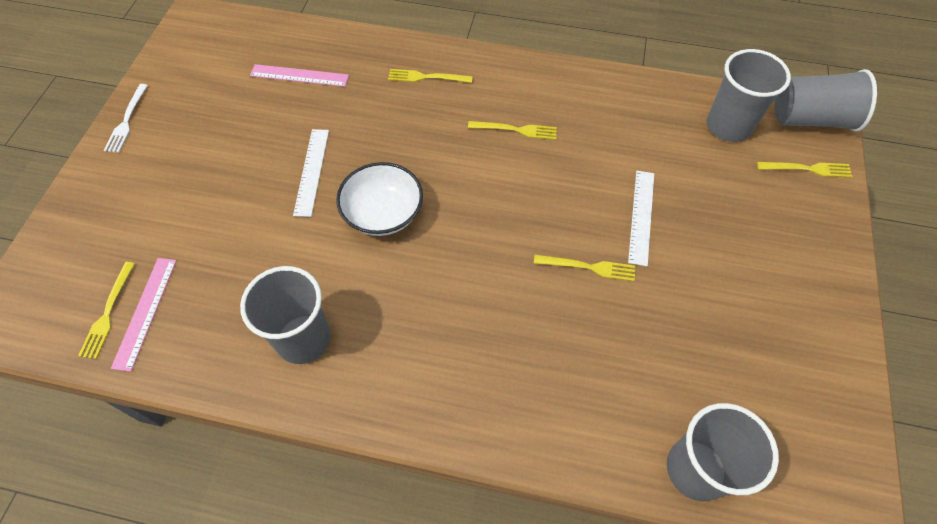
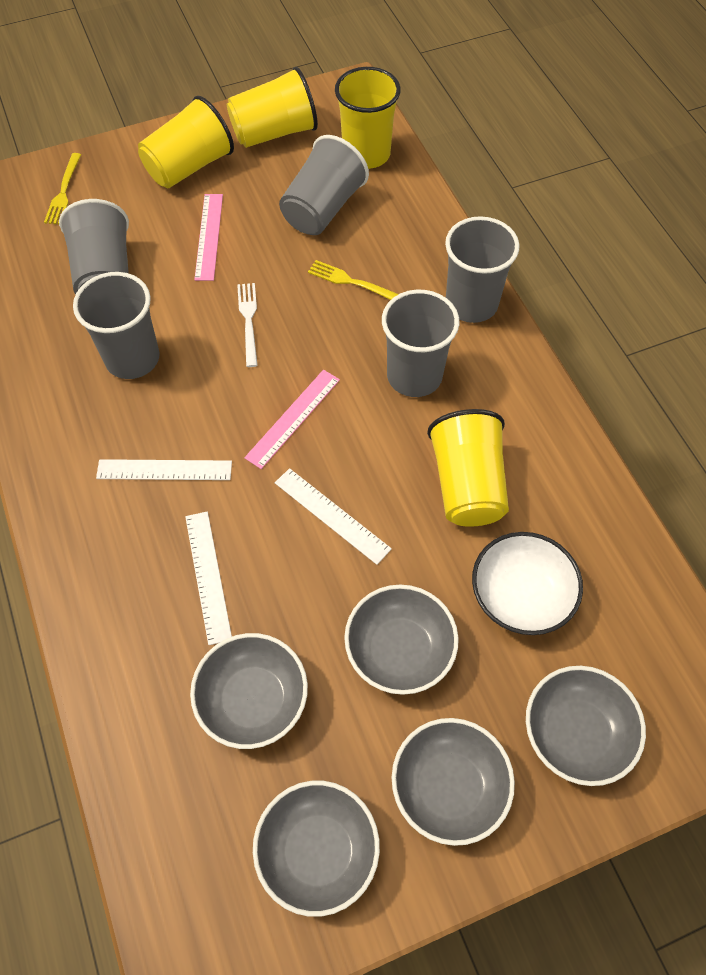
grey bowl: 0 -> 5
grey cup: 4 -> 5
white ruler: 2 -> 3
yellow cup: 0 -> 4
yellow fork: 5 -> 2

